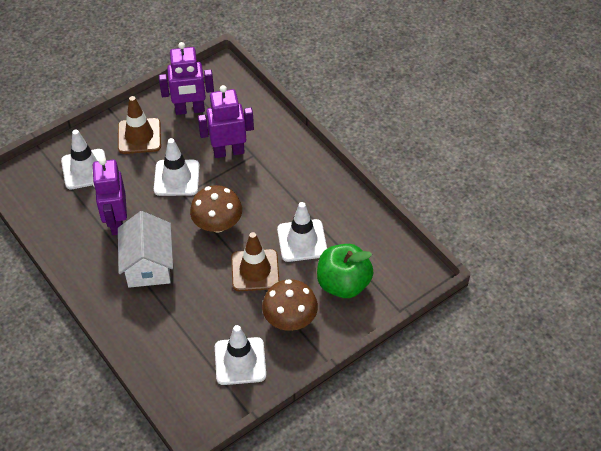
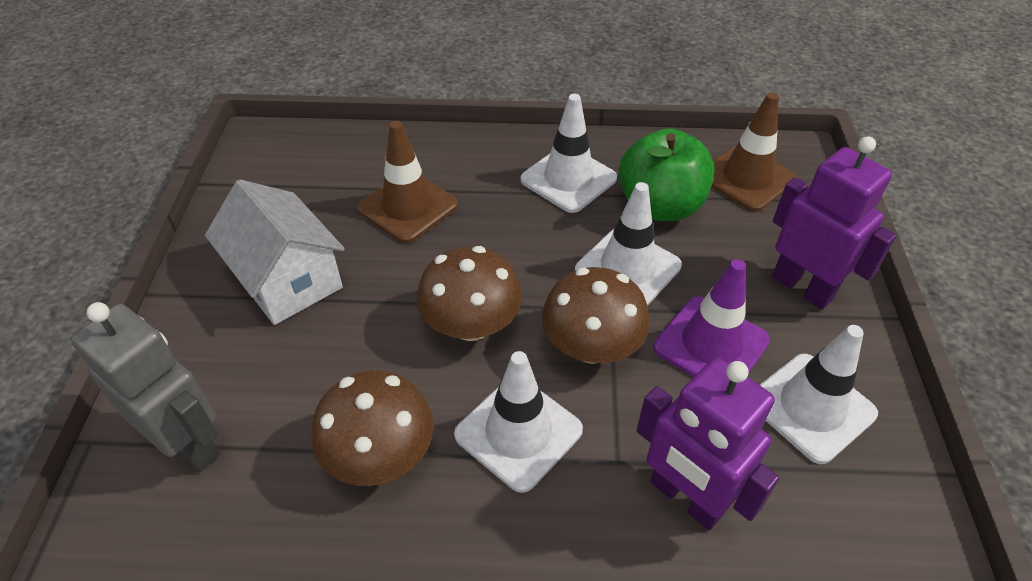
brown mushroom: 2 -> 3
grey robot: 0 -> 1
purple robot: 3 -> 2
purple traffic cone: 0 -> 1

